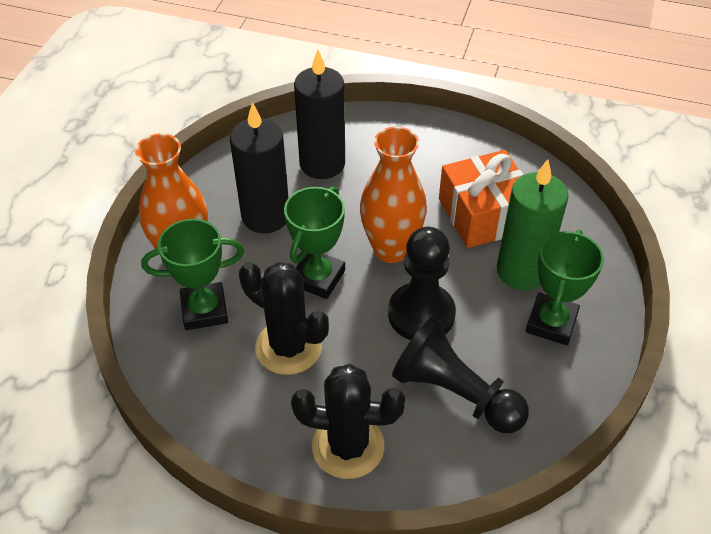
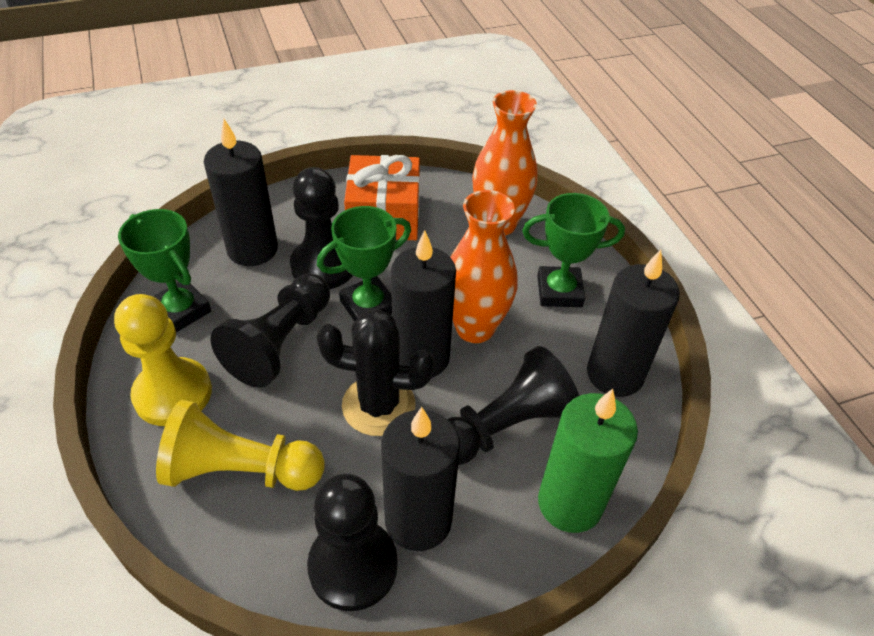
black cactus: 2 -> 1
black candle: 2 -> 4
black pawn: 2 -> 4
yellow pawn: 0 -> 2

